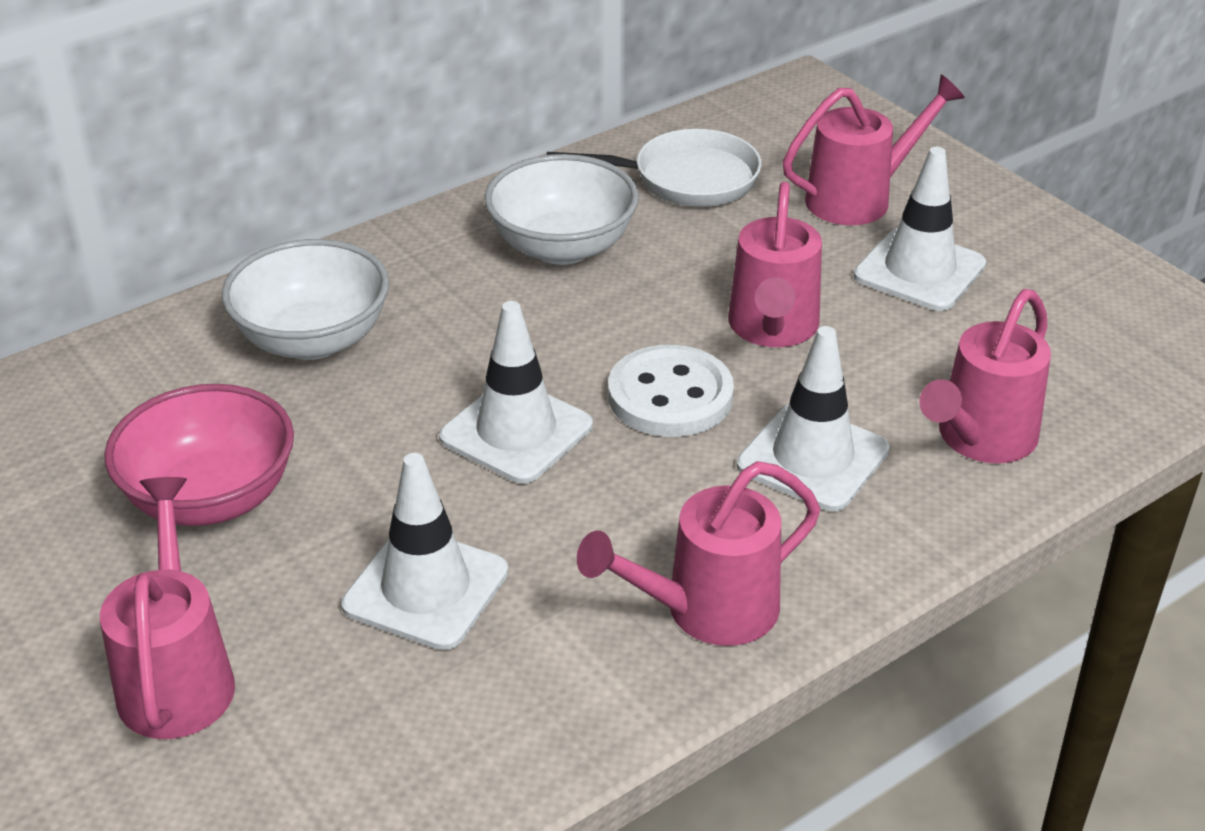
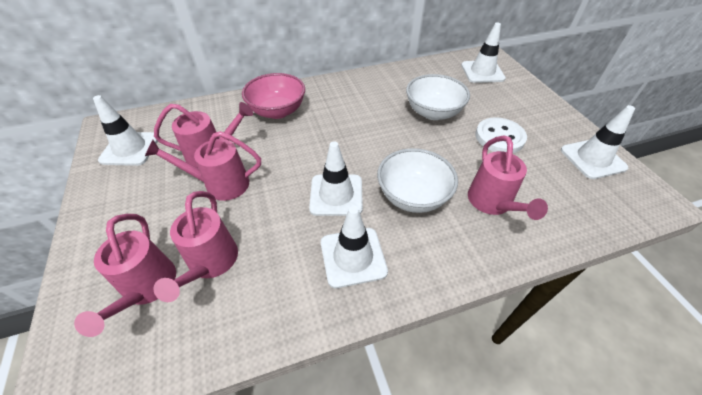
white pan: 1 -> 0
white traffic cone: 4 -> 5

